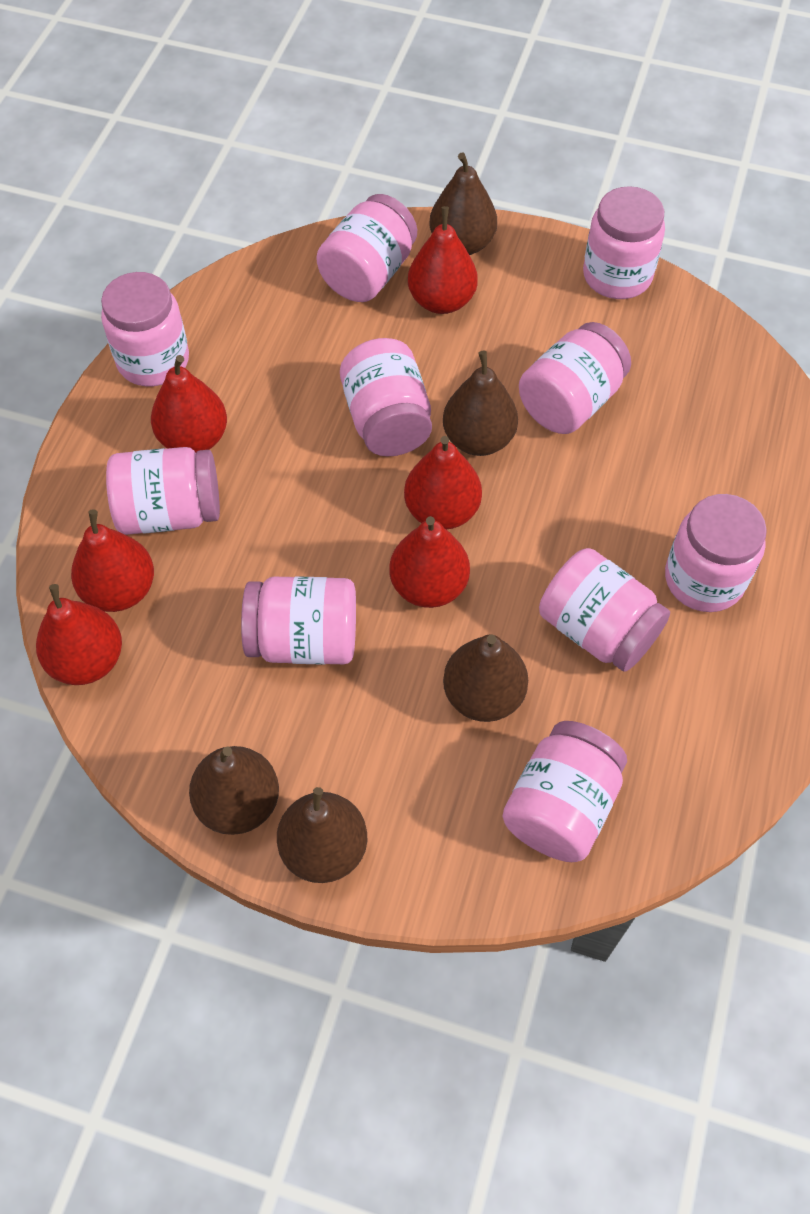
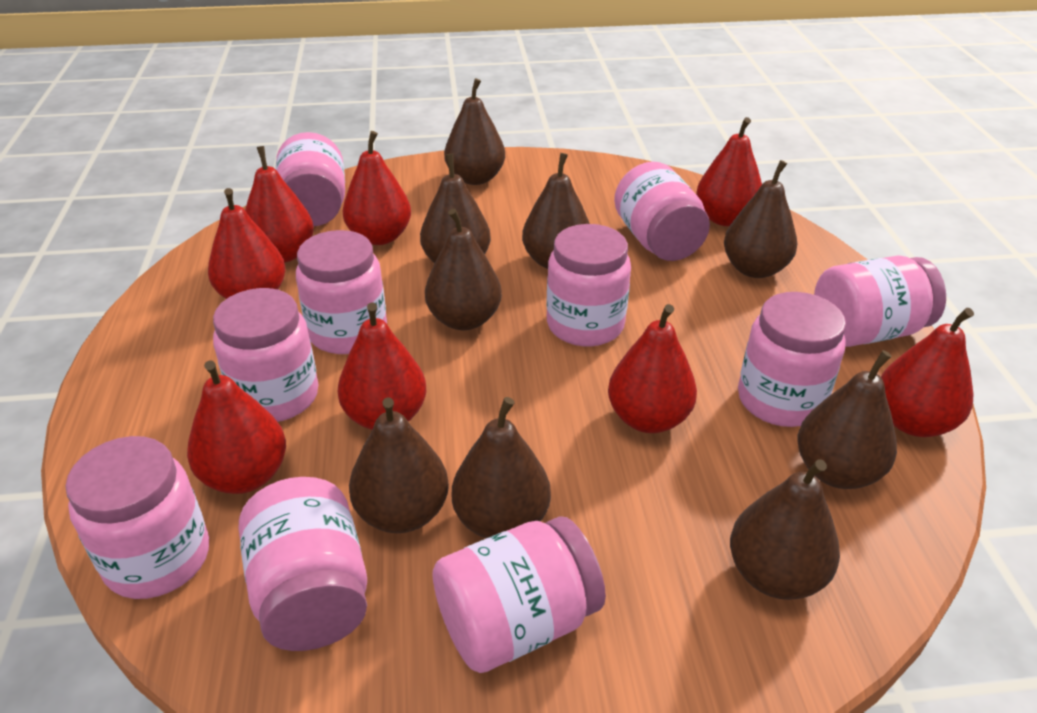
brown pear: 5 -> 9
red pear: 6 -> 8

